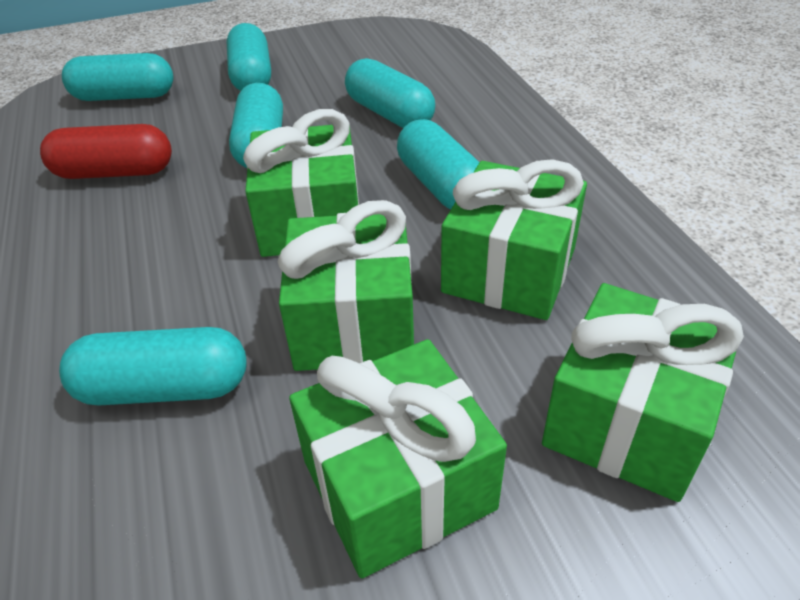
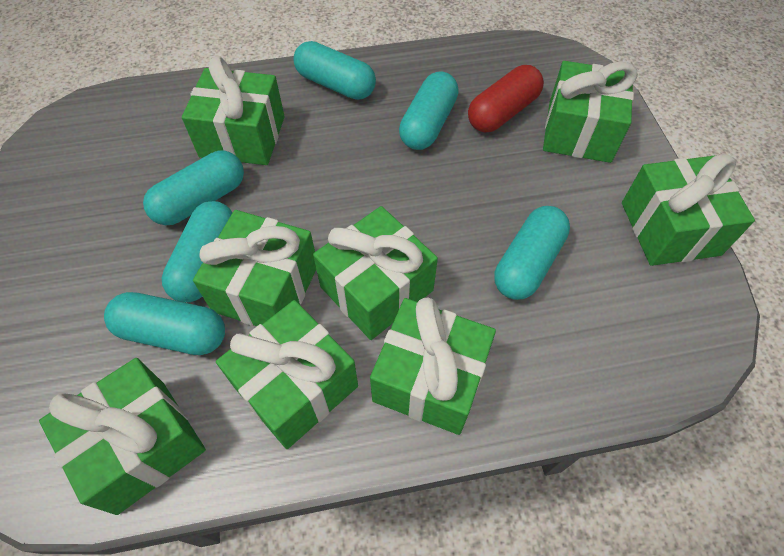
green gift: 5 -> 8

